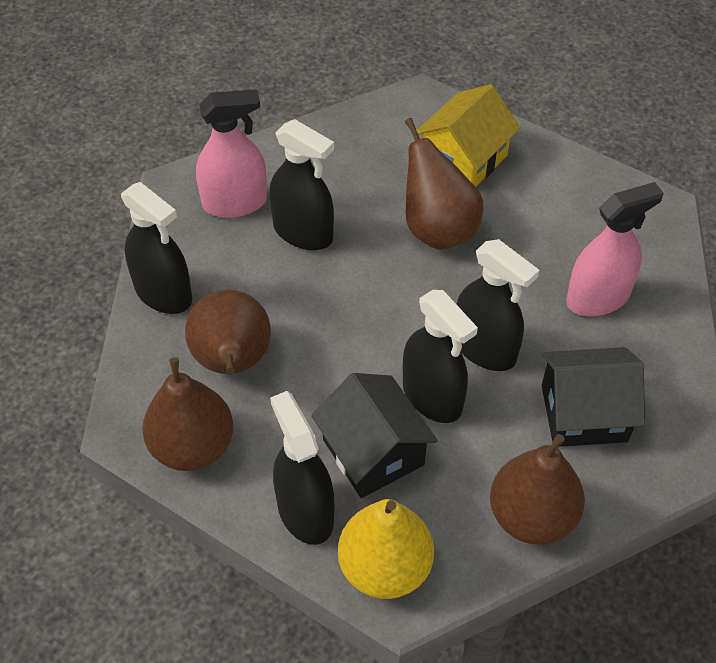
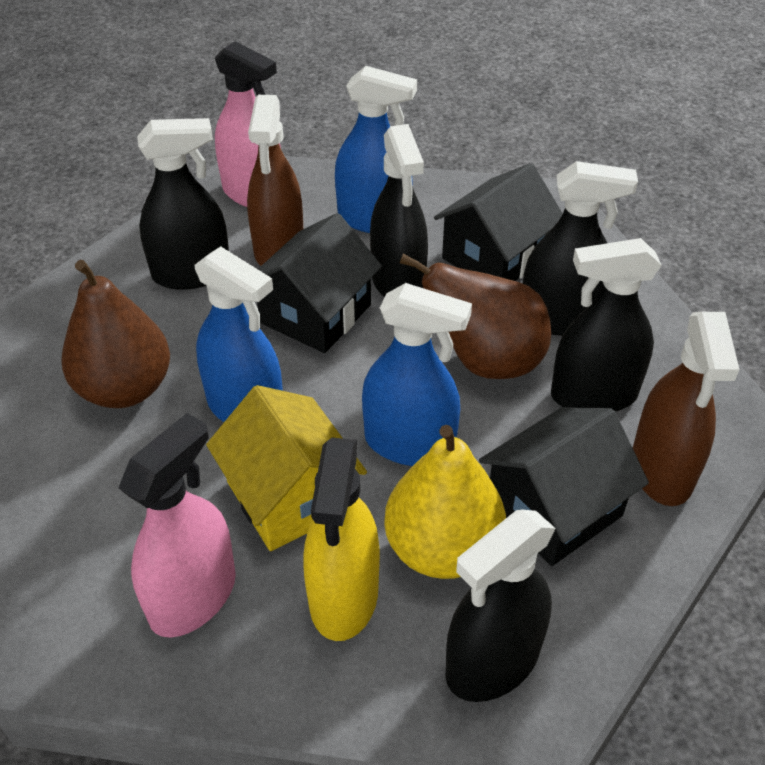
black house: 2 -> 3
blue spray bottle: 0 -> 3
brown pear: 4 -> 2
brown spray bottle: 0 -> 2
yellow spray bottle: 0 -> 1

